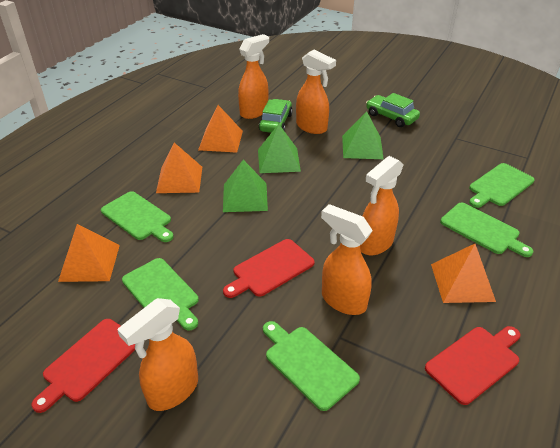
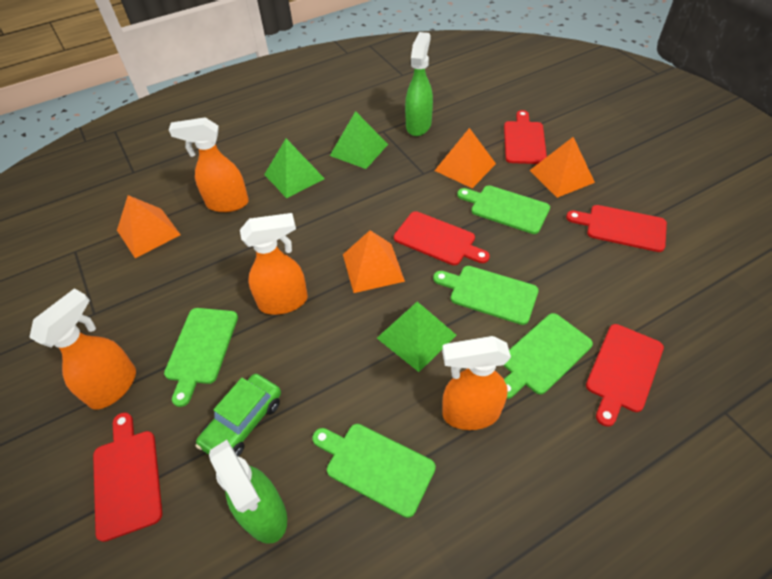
green car: 2 -> 1
green spray bottle: 0 -> 2
orange spray bottle: 5 -> 4
red cutting board: 3 -> 5

